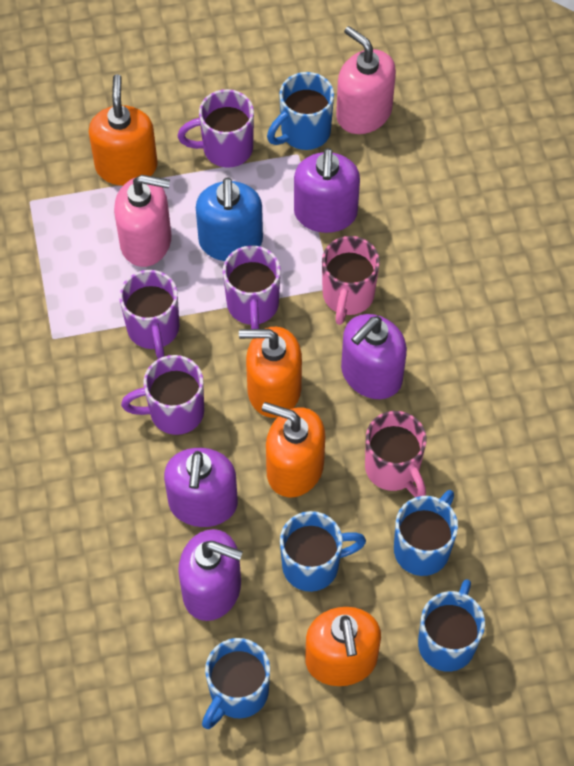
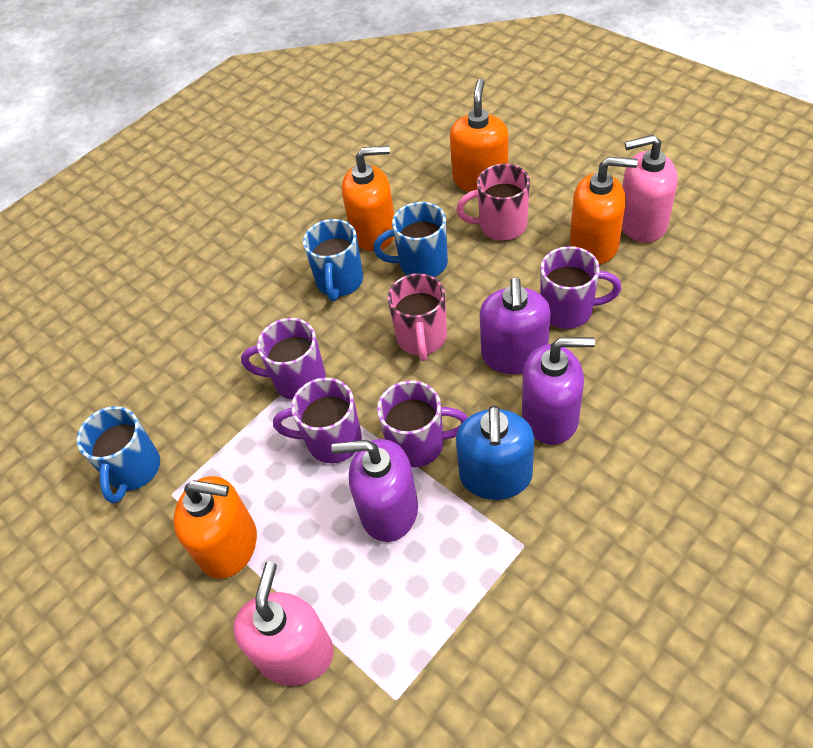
blue mug: 5 -> 3
purple soap dispenser: 4 -> 3

